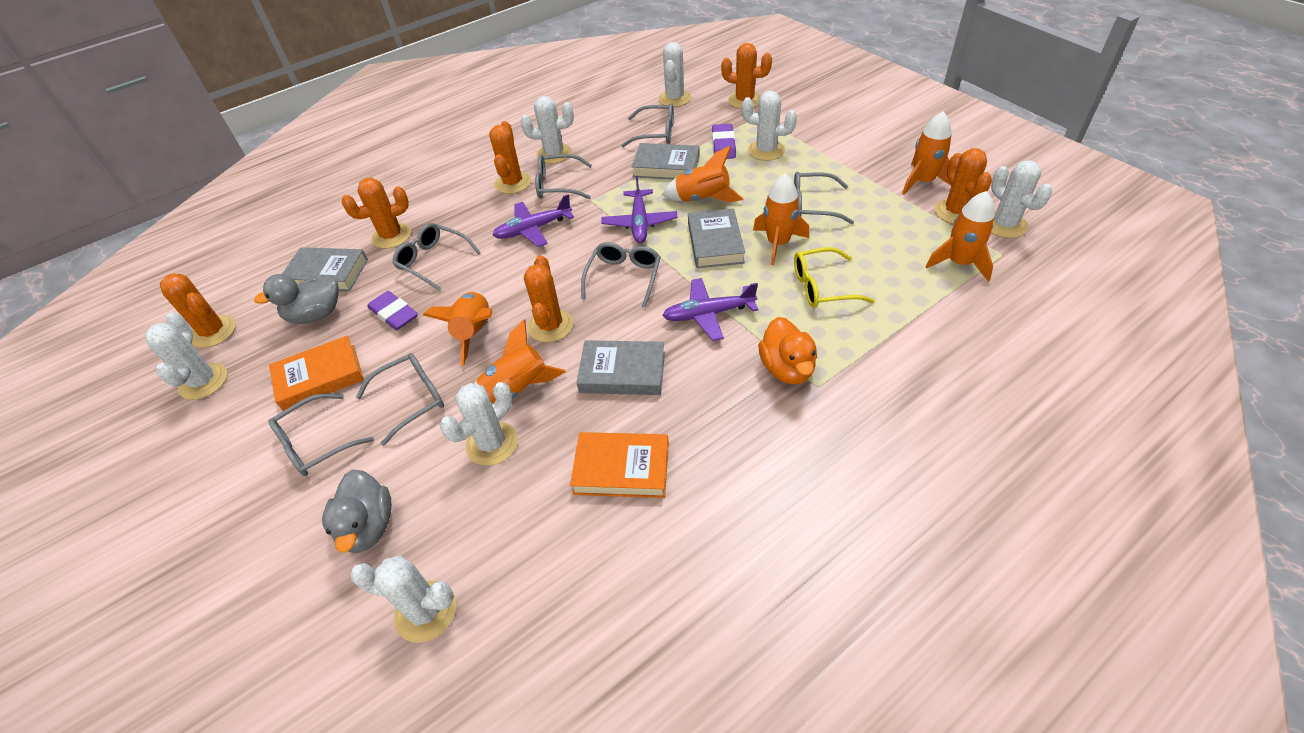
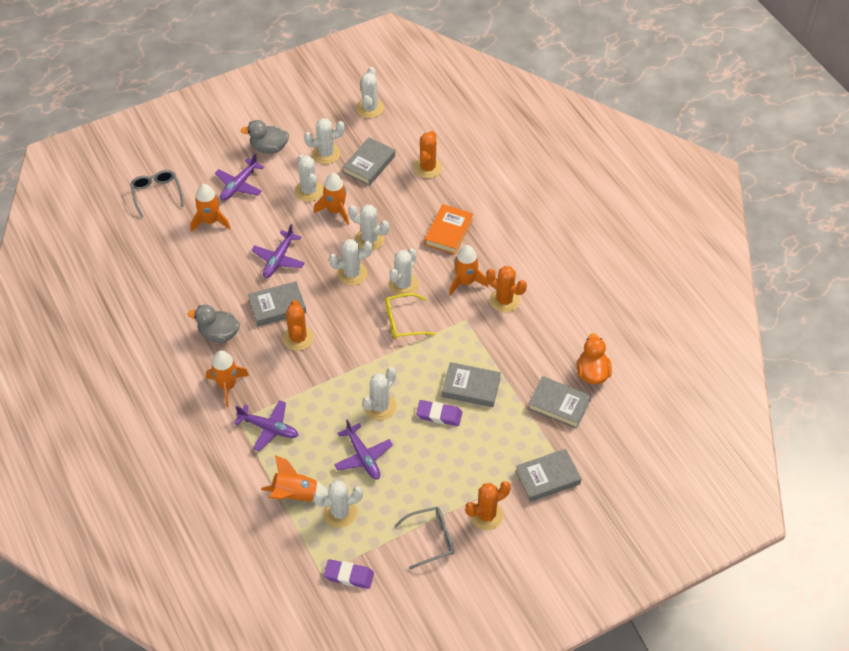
grey book: 4 -> 5
grey glasses: 7 -> 2
orange book: 2 -> 1
orange cactus: 6 -> 4
orange rocket: 6 -> 5
purple plane: 3 -> 4
white cactus: 7 -> 8

